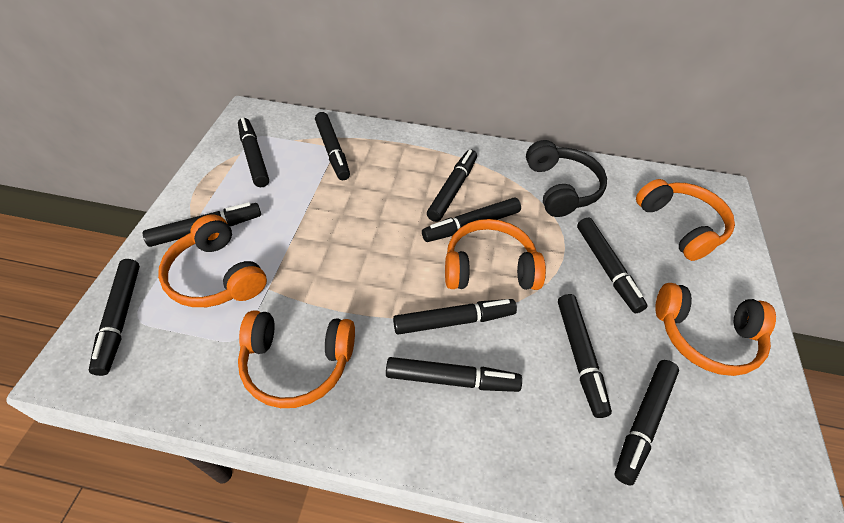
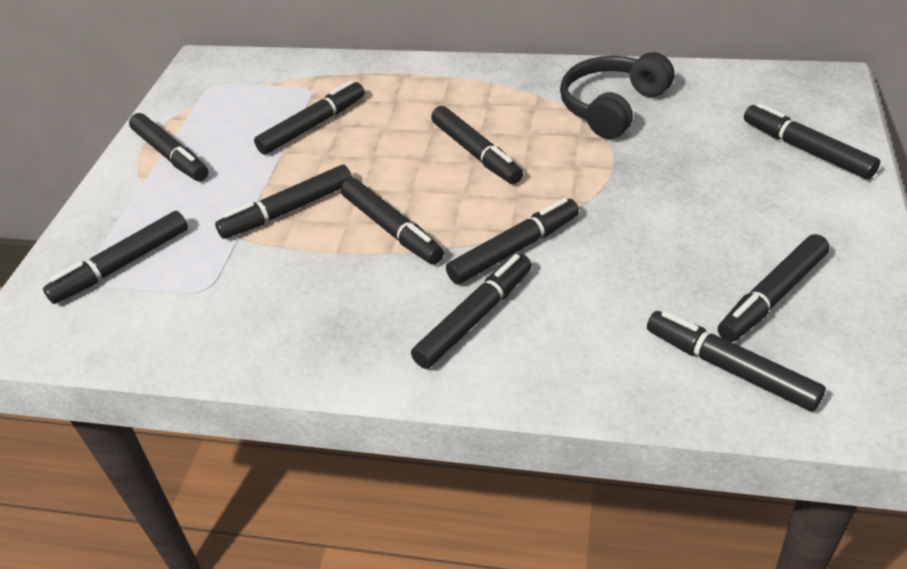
orange headphones: 5 -> 0

